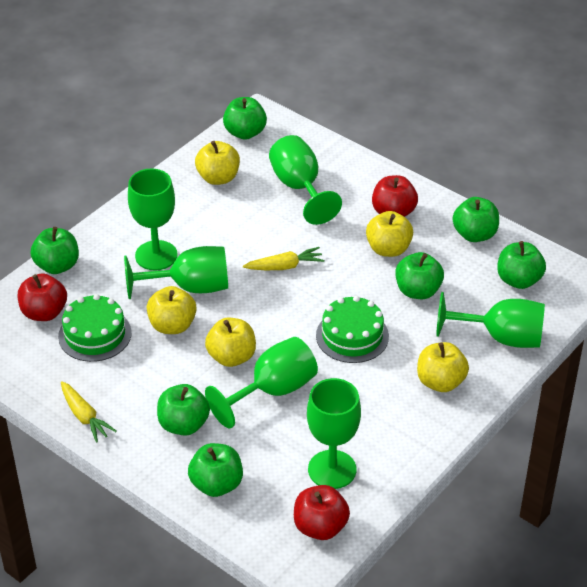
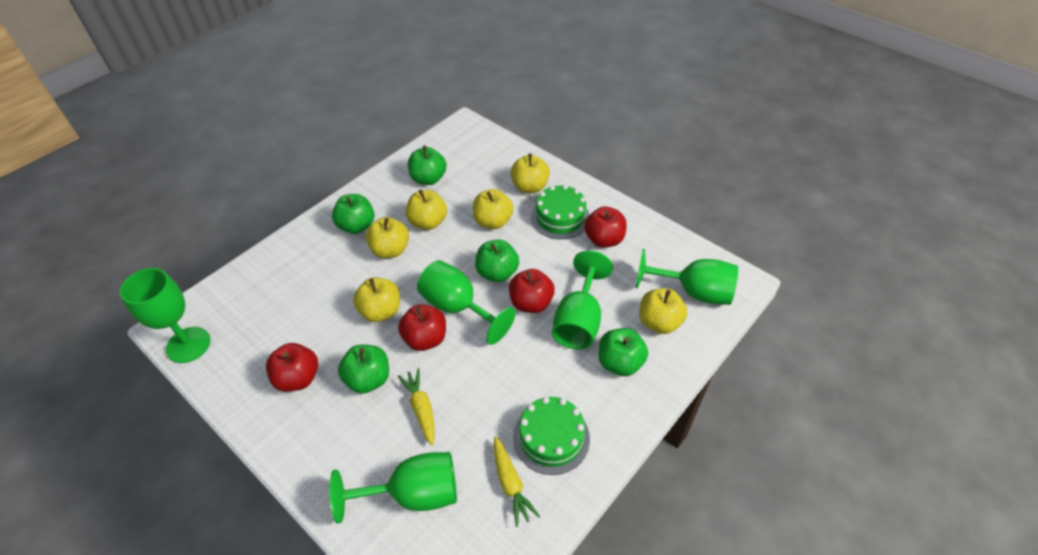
green apple: 7 -> 5
green goblet: 6 -> 5
red apple: 3 -> 4
yellow apple: 5 -> 6

